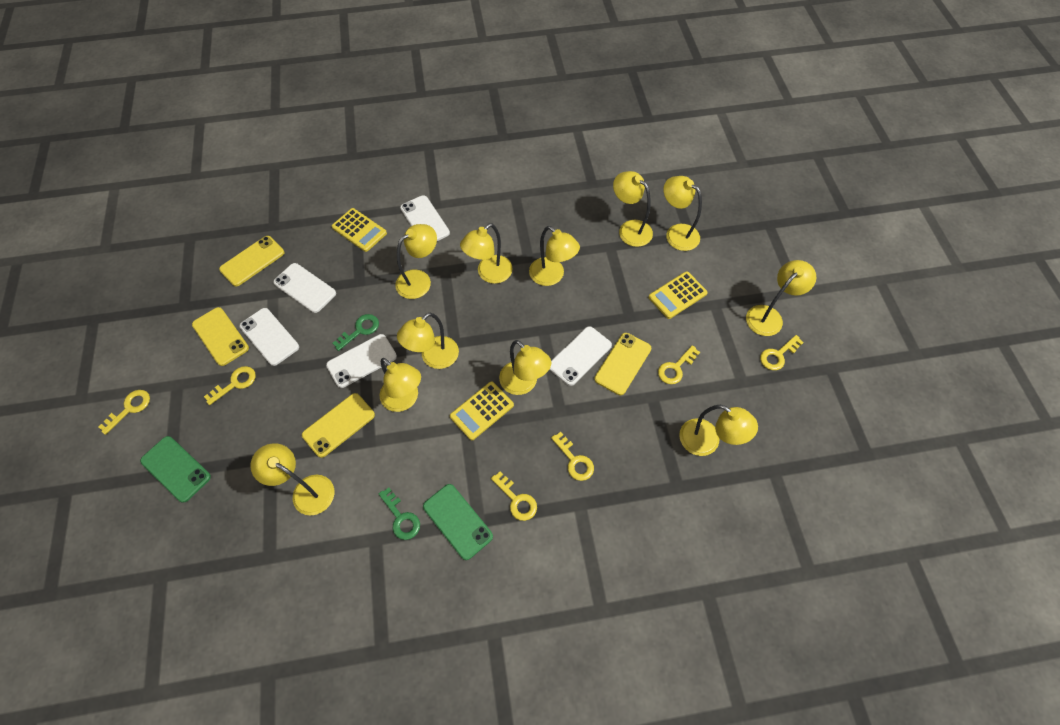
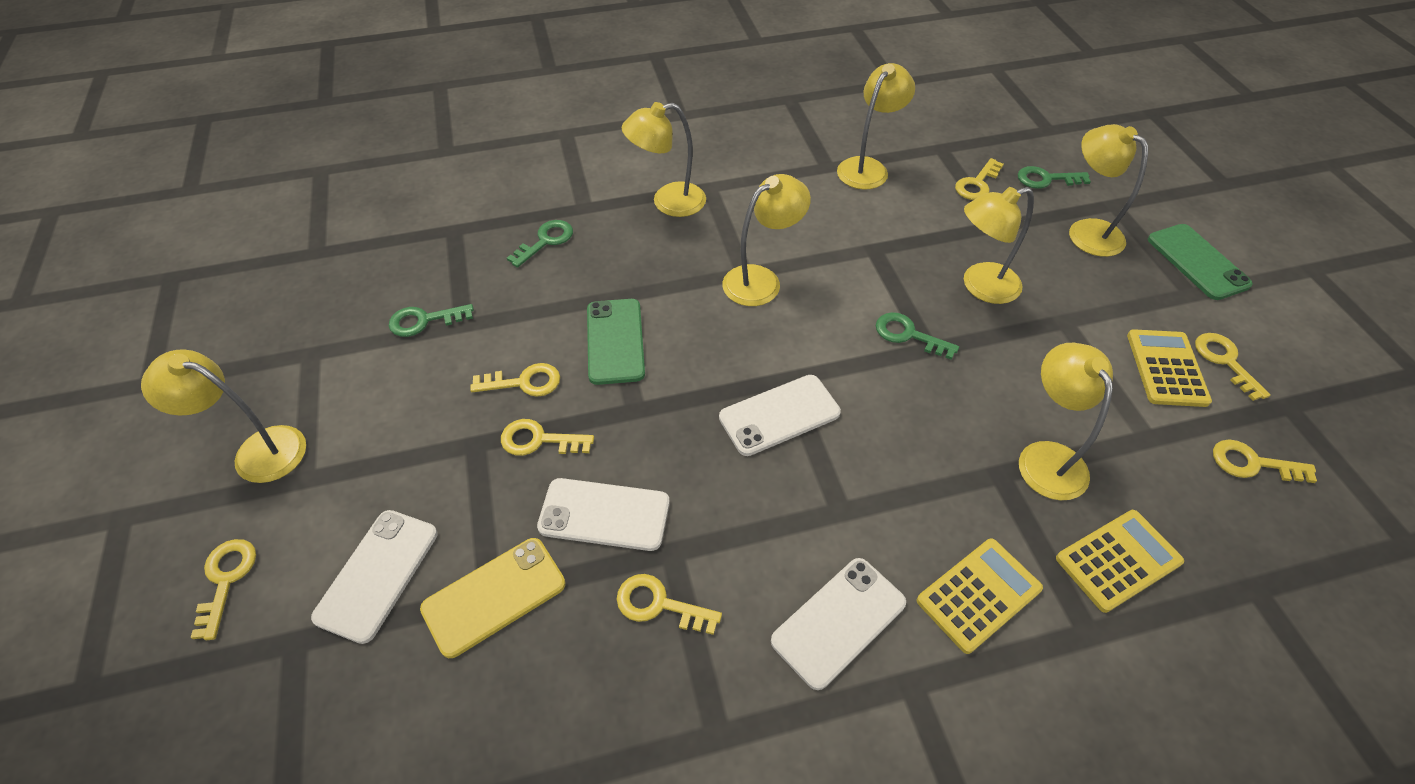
green key: 2 -> 4
white phone: 5 -> 4
yellow key: 6 -> 7
yellow lamp: 11 -> 7
yellow phone: 4 -> 1

